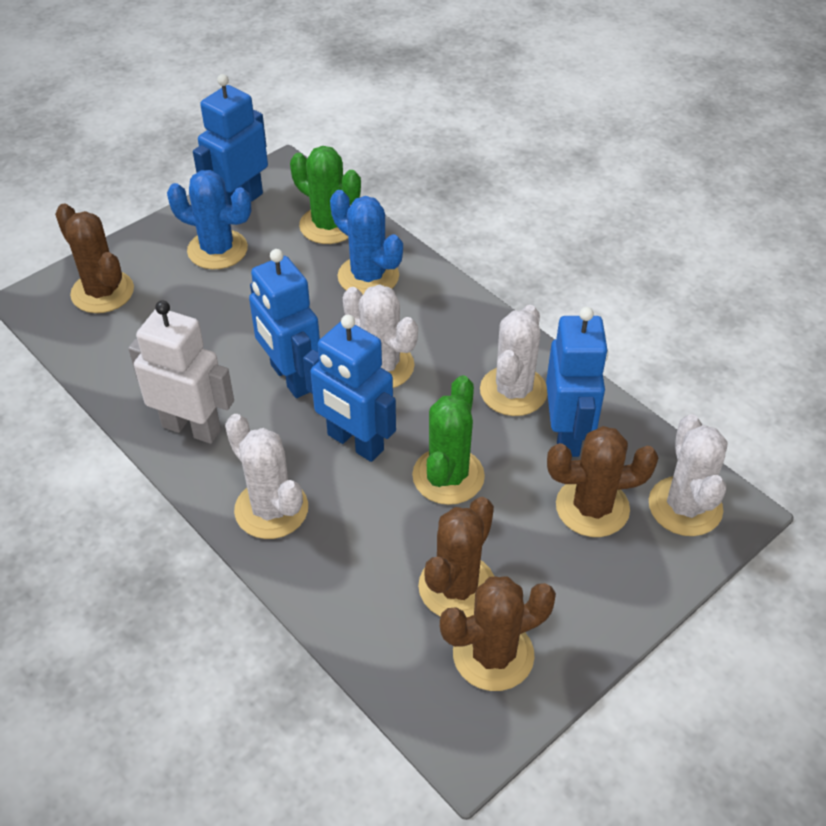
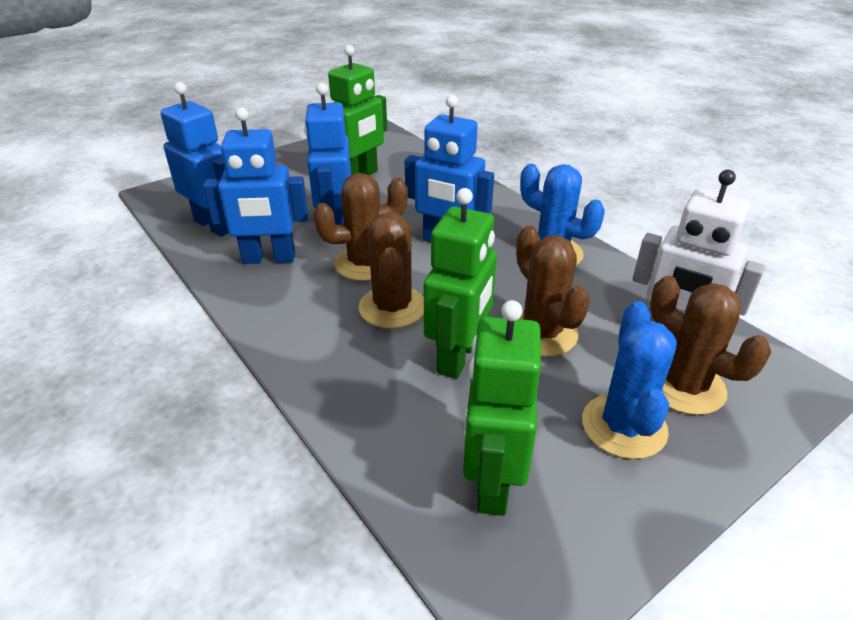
green cactus: 2 -> 0
green robot: 0 -> 3
white cactus: 4 -> 0

